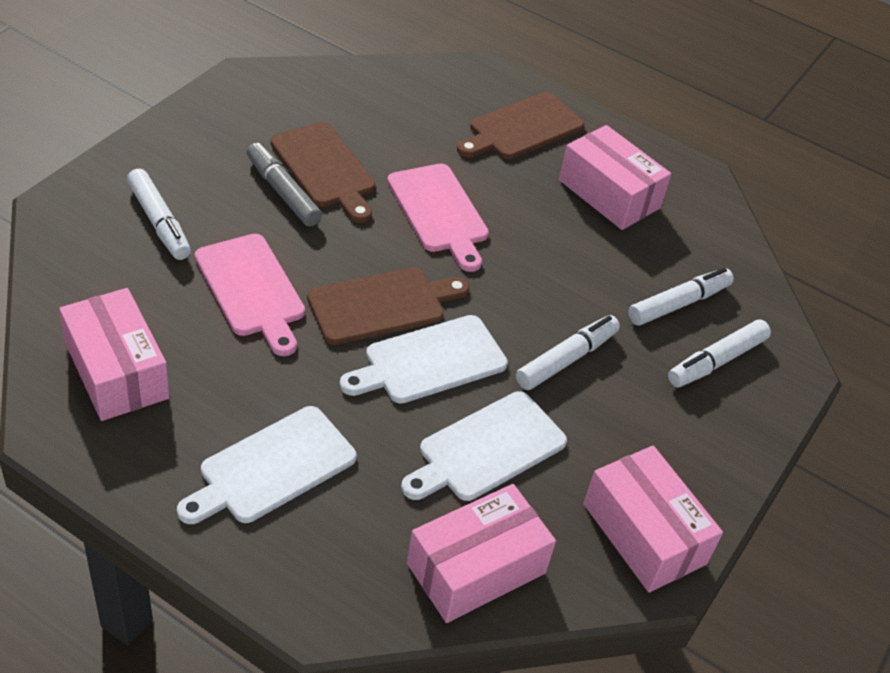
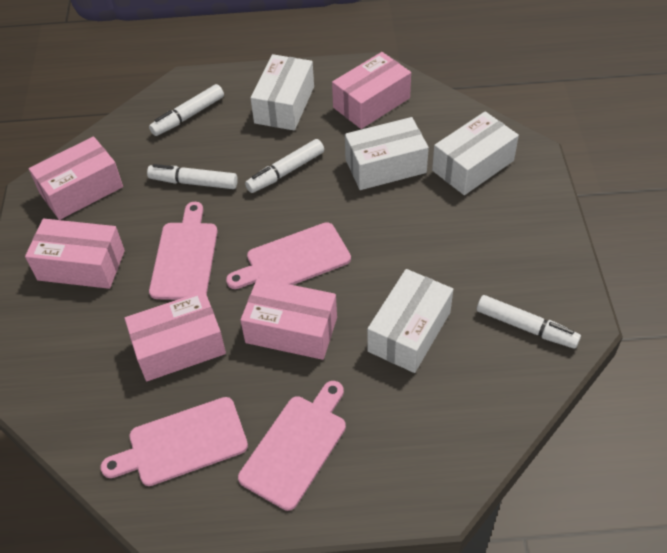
brown cutting board: 3 -> 0
grey marker: 1 -> 0
pink box: 4 -> 5
pink cutting board: 2 -> 4
white box: 0 -> 4
white cutting board: 3 -> 0

